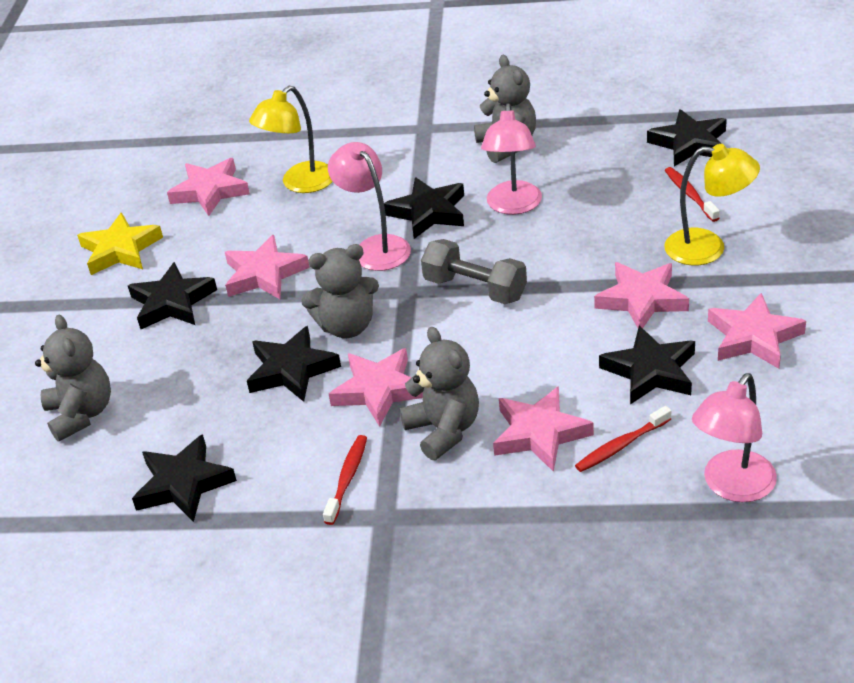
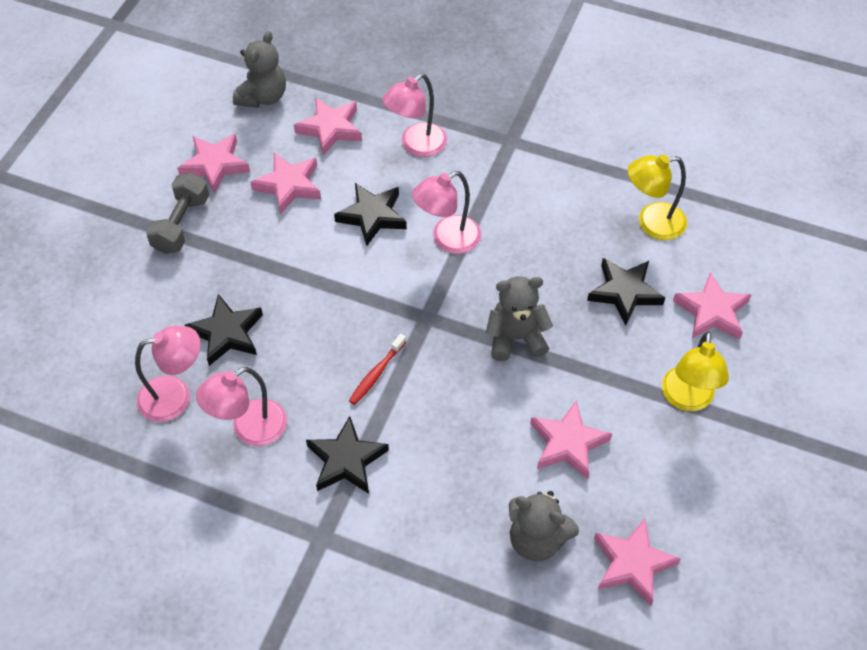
black star: 6 -> 4
grey teddy bear: 4 -> 3
pink lamp: 3 -> 4
red toothbrush: 3 -> 1
yellow star: 1 -> 0

